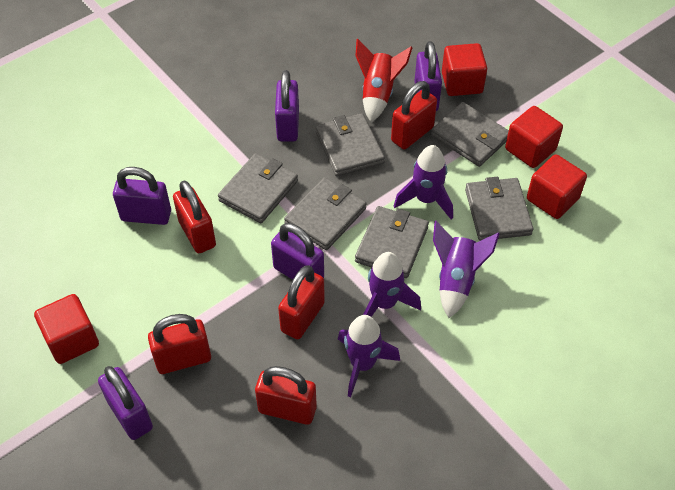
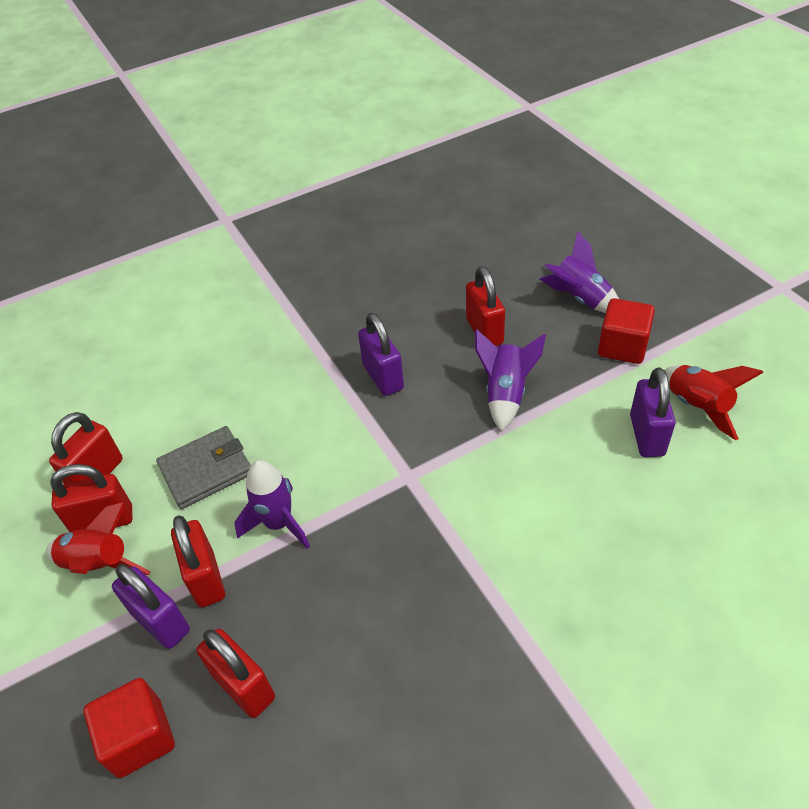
grey wallet: 6 -> 1
purple padlock: 5 -> 3
purple rocket: 4 -> 3
red cube: 4 -> 2
red rocket: 1 -> 2

